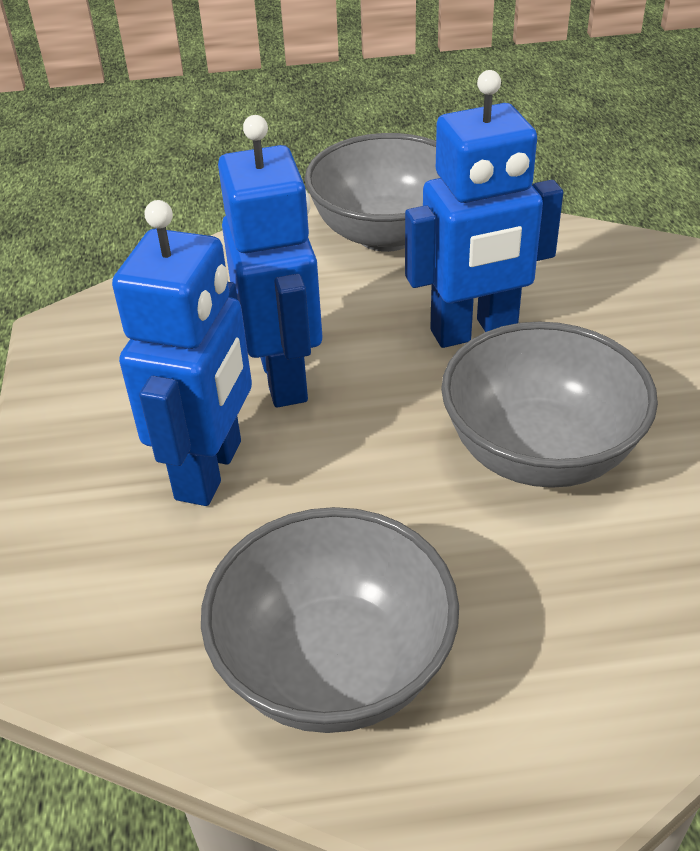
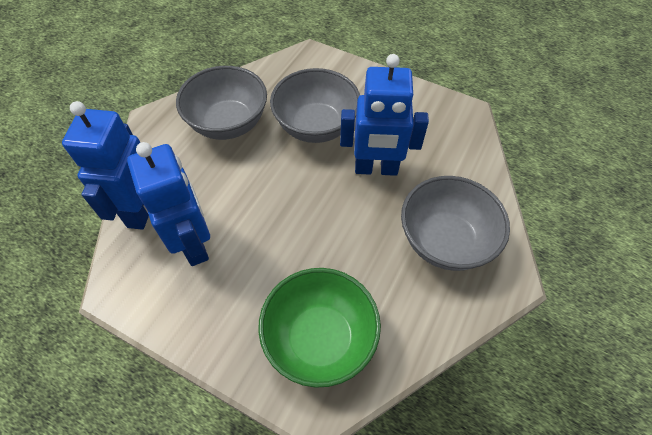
green bowl: 0 -> 1

